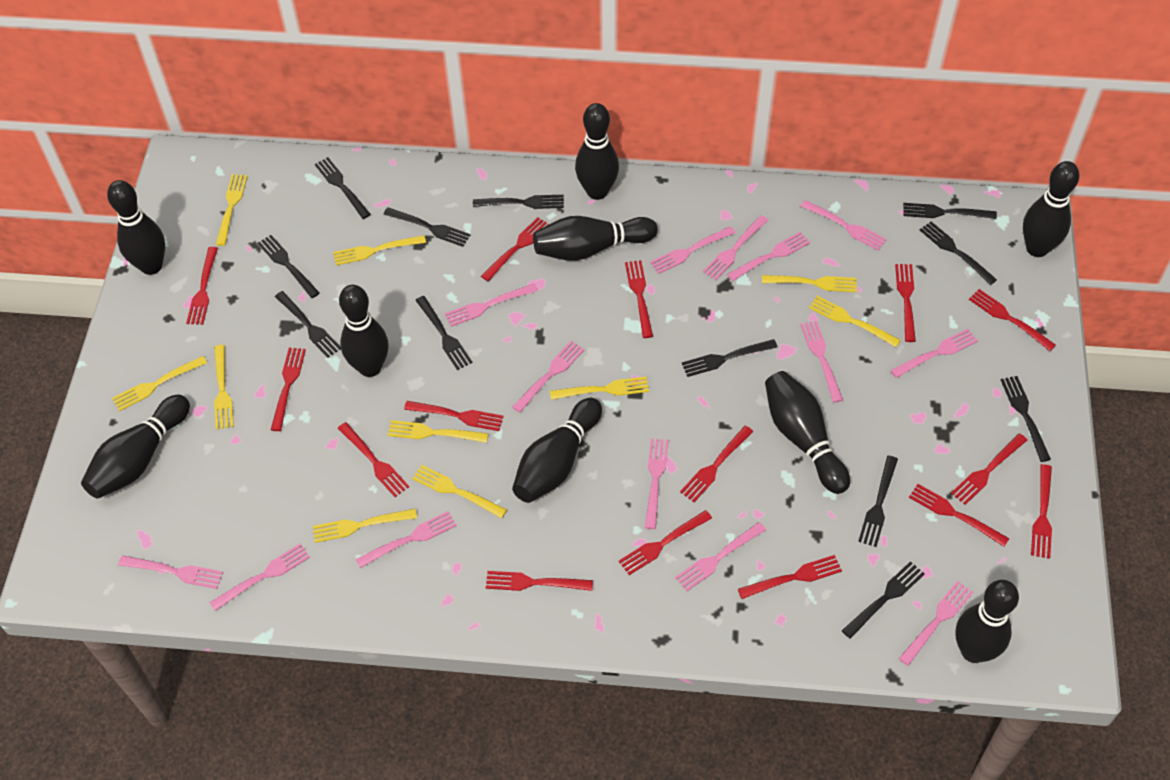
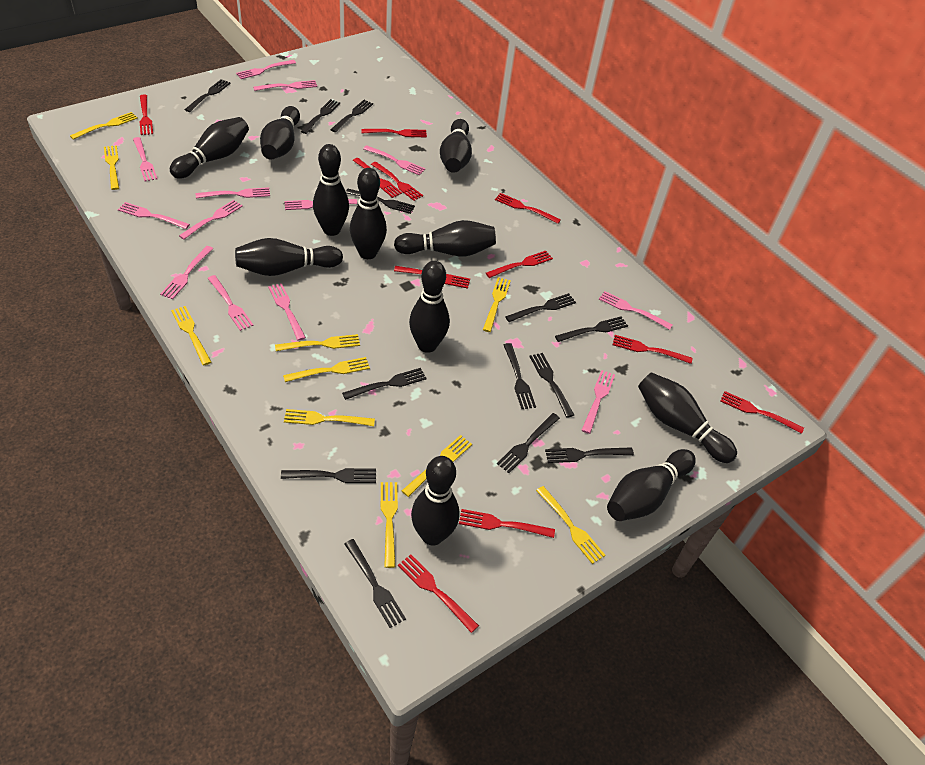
black bowling pin: 9 -> 11
black fork: 12 -> 13
pink fork: 14 -> 13
red fork: 15 -> 11

